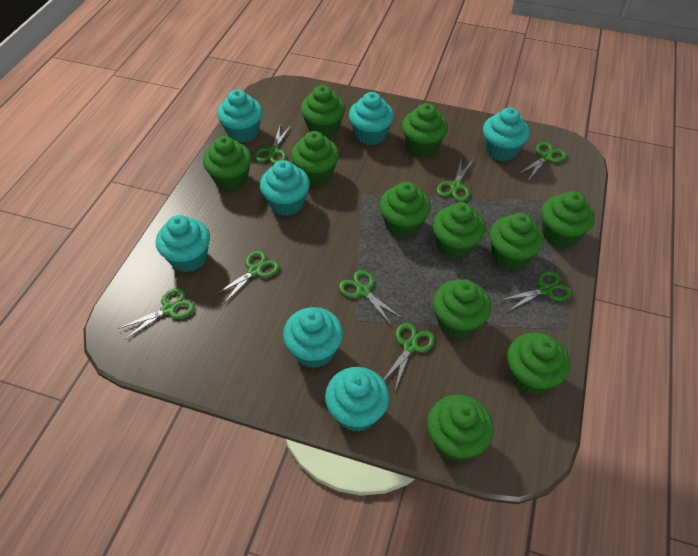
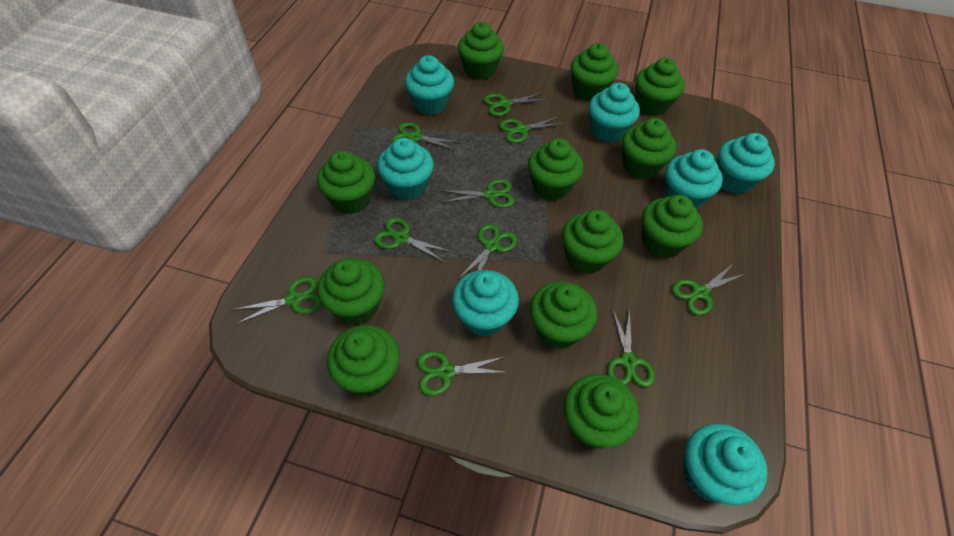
green cupcake: 11 -> 12
green scissors: 8 -> 10

